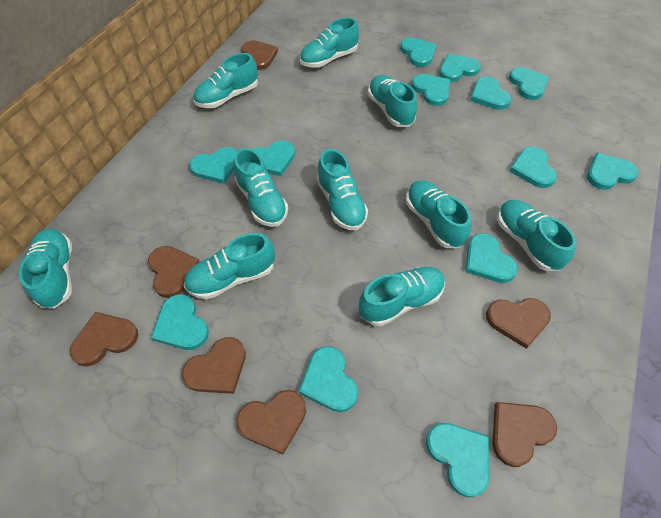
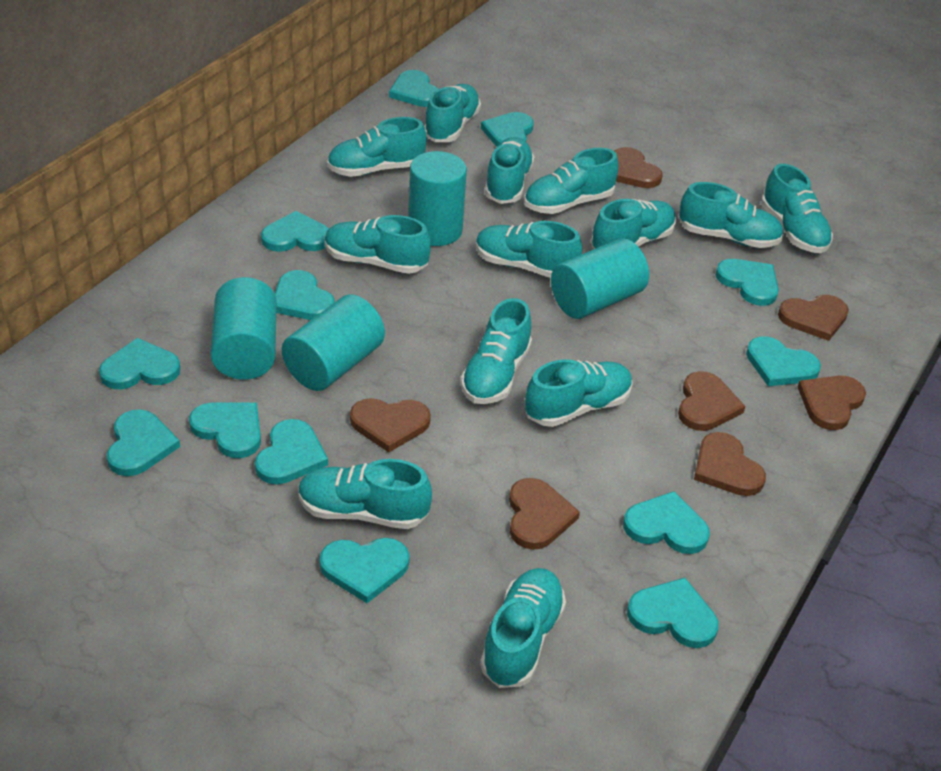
turquoise cylinder: 0 -> 4
turquoise shoe: 10 -> 13

